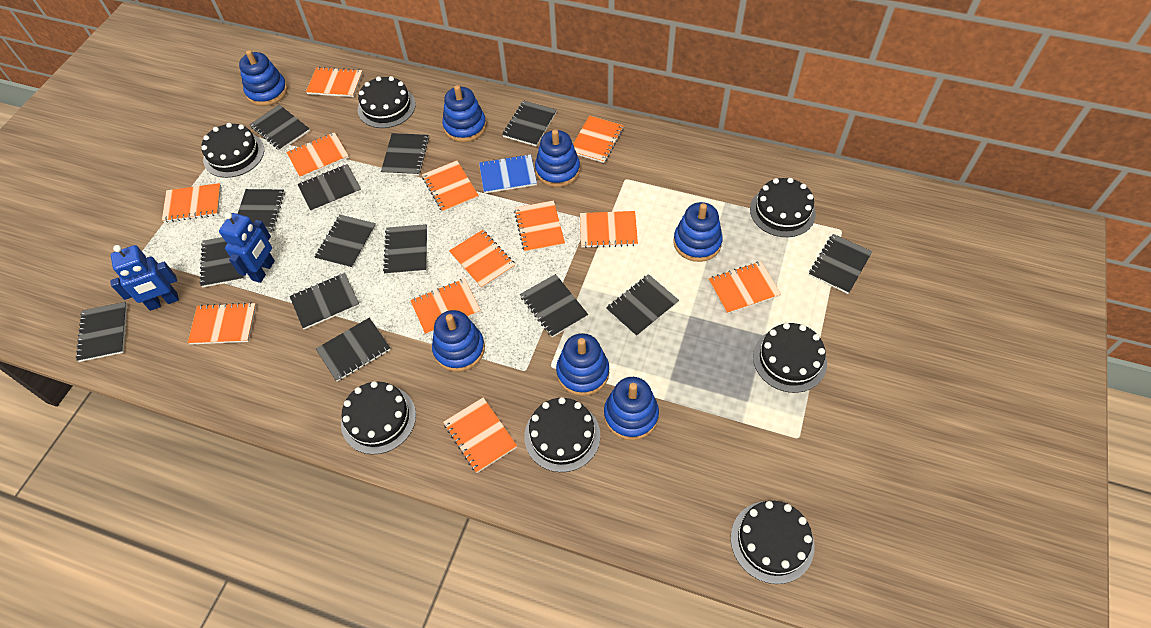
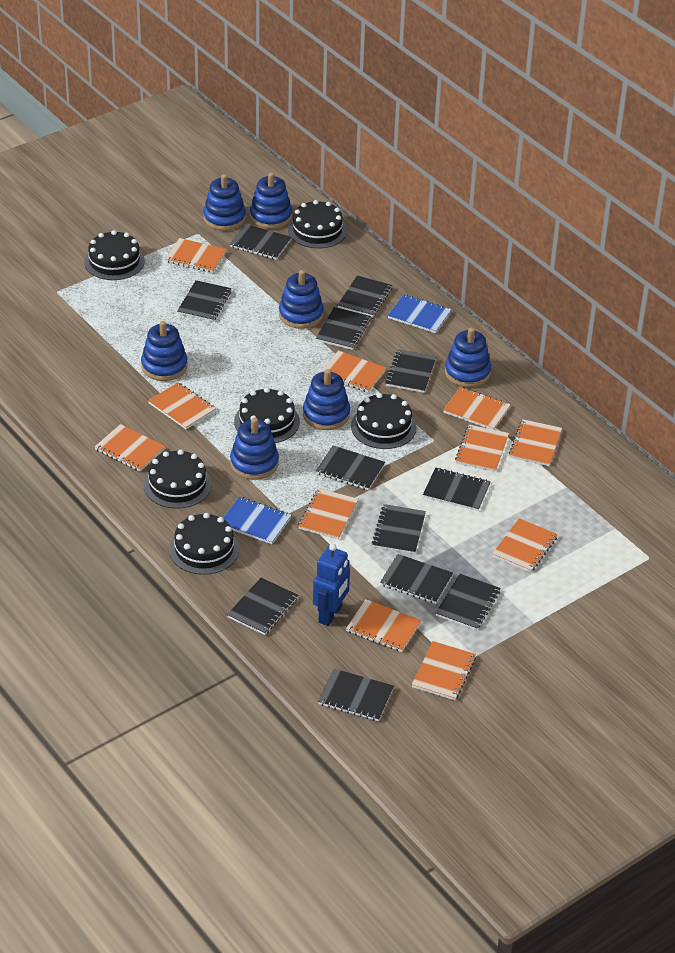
black cake: 7 -> 6
black notebook: 14 -> 12
blue notebook: 1 -> 2
blue robot: 2 -> 1
orange notebook: 12 -> 11

